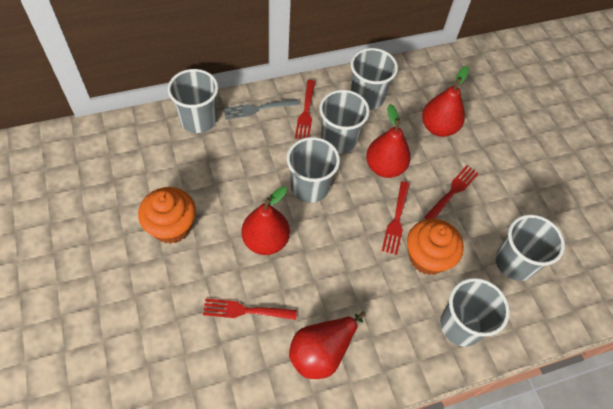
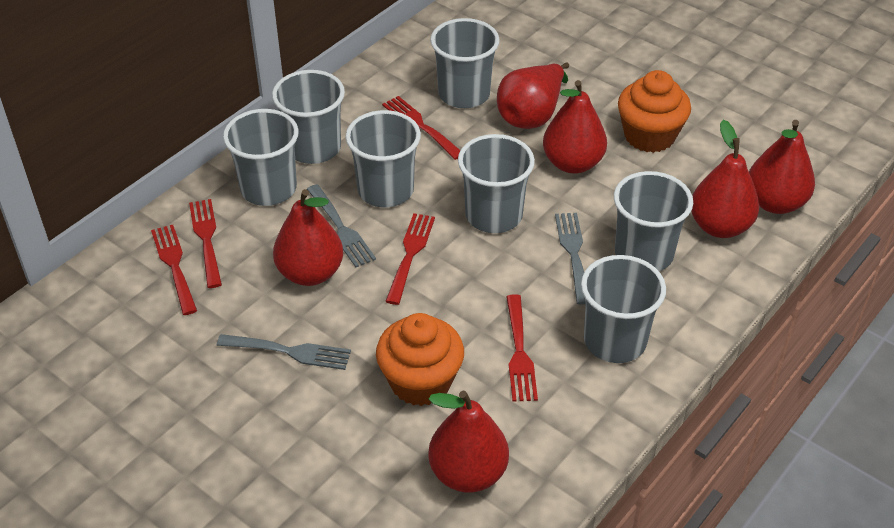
grey cup: 6 -> 7
grey fork: 1 -> 3
red fork: 4 -> 5
red pear: 4 -> 6

